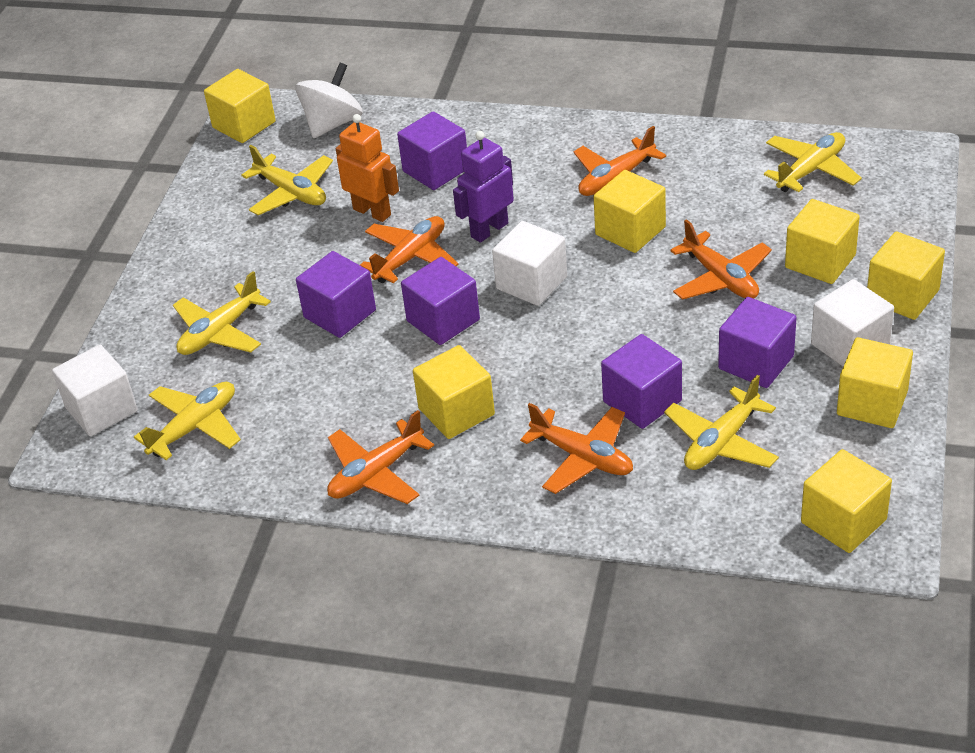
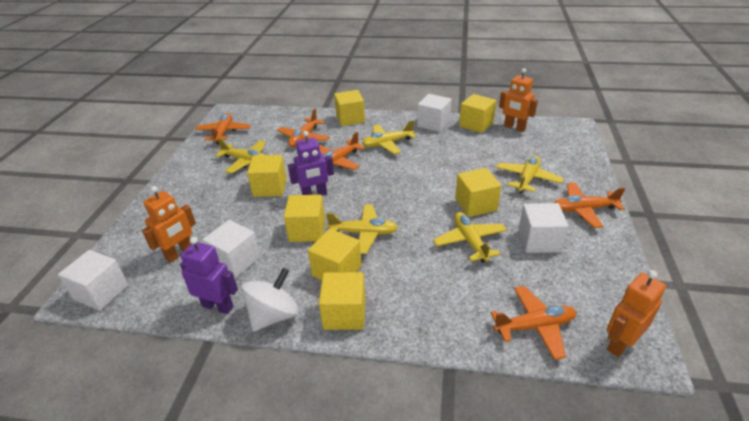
orange robot: 1 -> 3
purple cube: 5 -> 0
purple robot: 1 -> 2
white cube: 3 -> 4

